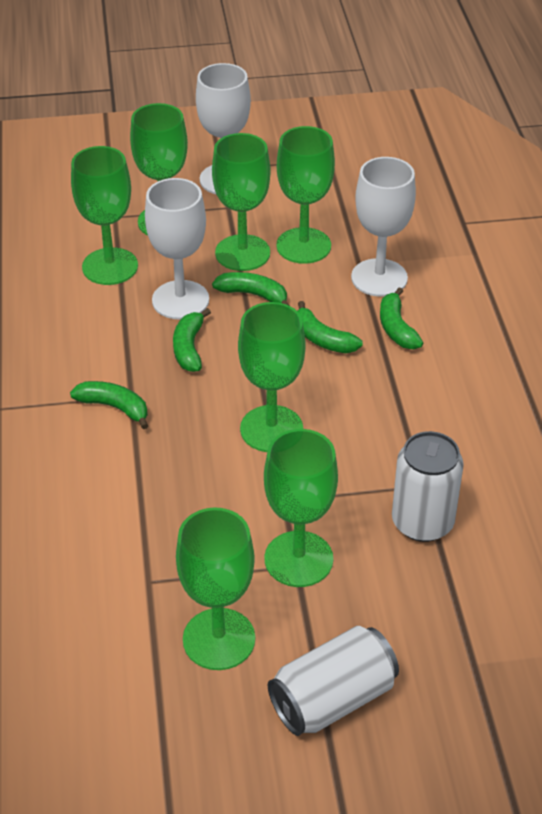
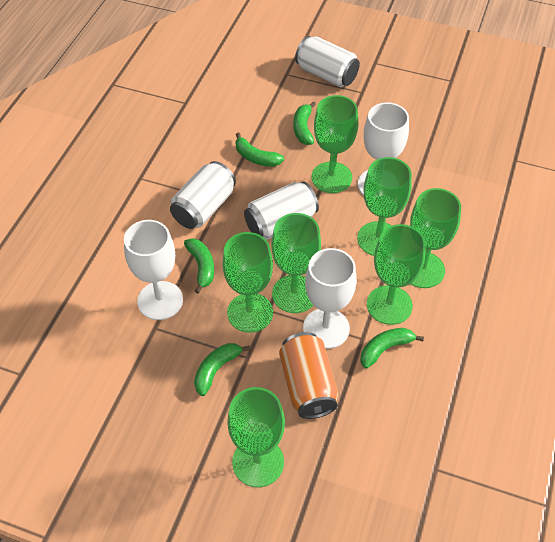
orange can: 0 -> 1
white can: 2 -> 3

